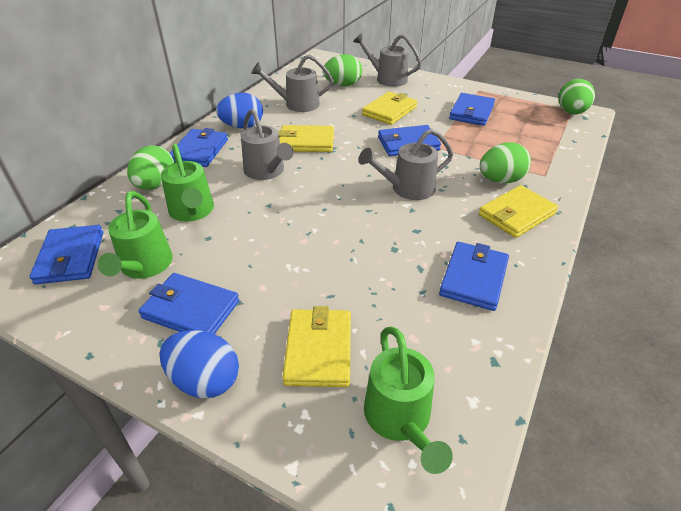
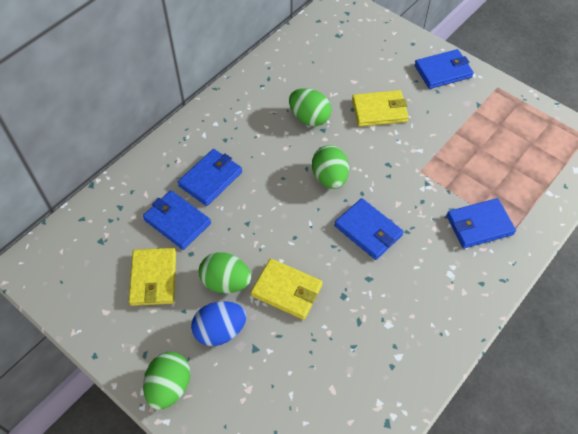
blue egg: 2 -> 1
blue wallet: 6 -> 5
green watering can: 3 -> 0
grey watering can: 4 -> 0
yellow wallet: 4 -> 3

